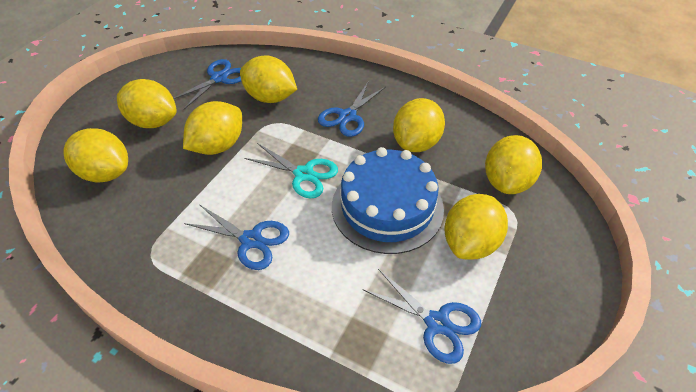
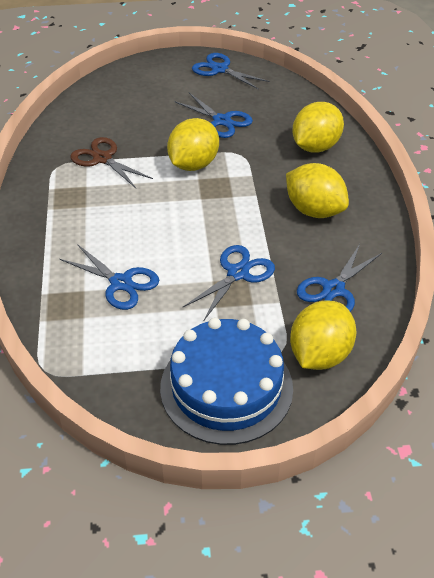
blue scissors: 4 -> 5
brown scissors: 0 -> 1
turquoise scissors: 1 -> 0
yellow lemon: 7 -> 4

